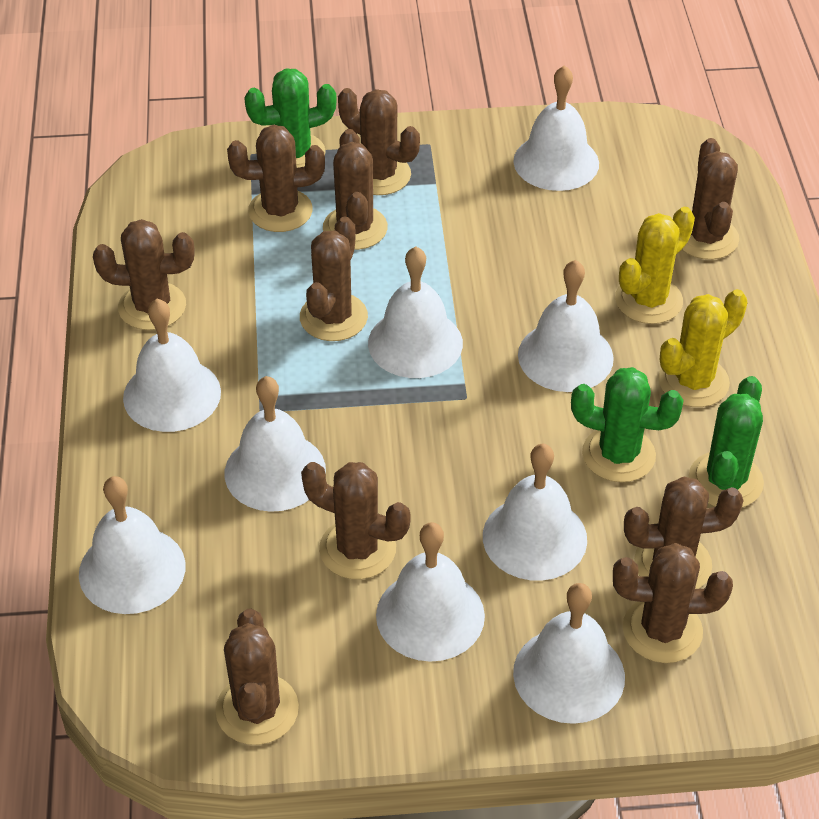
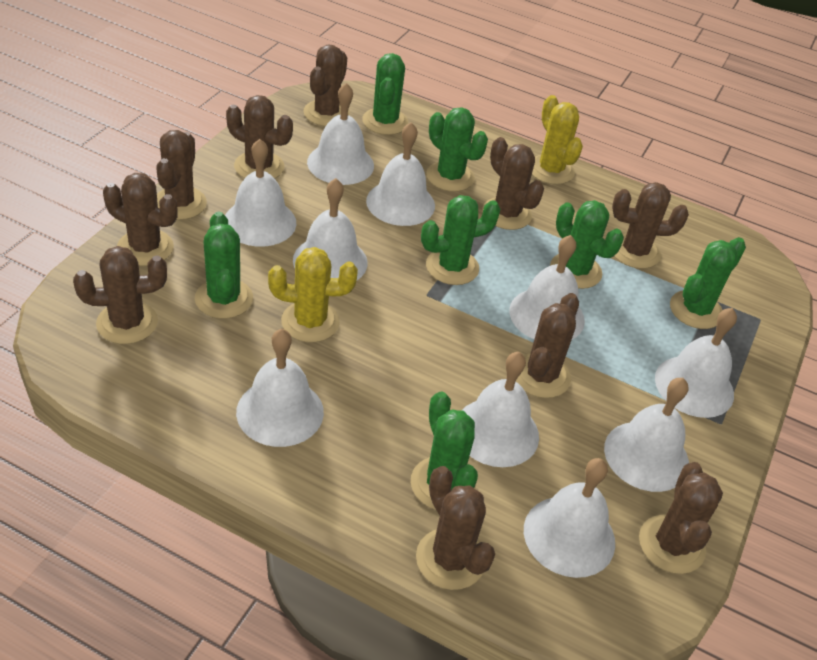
green cactus: 3 -> 7
white bell: 9 -> 10

